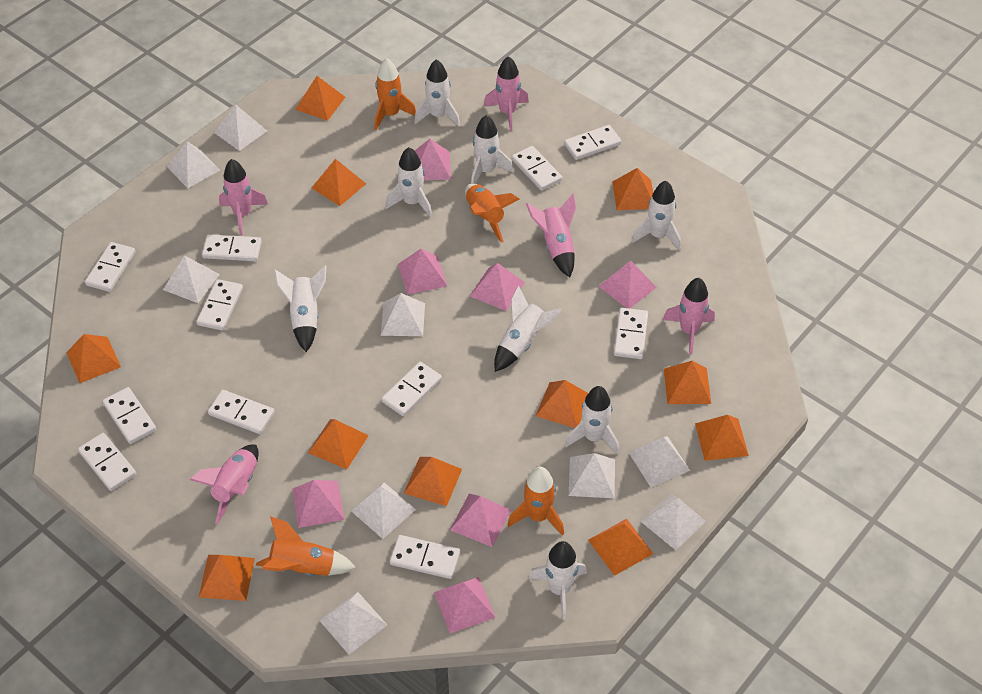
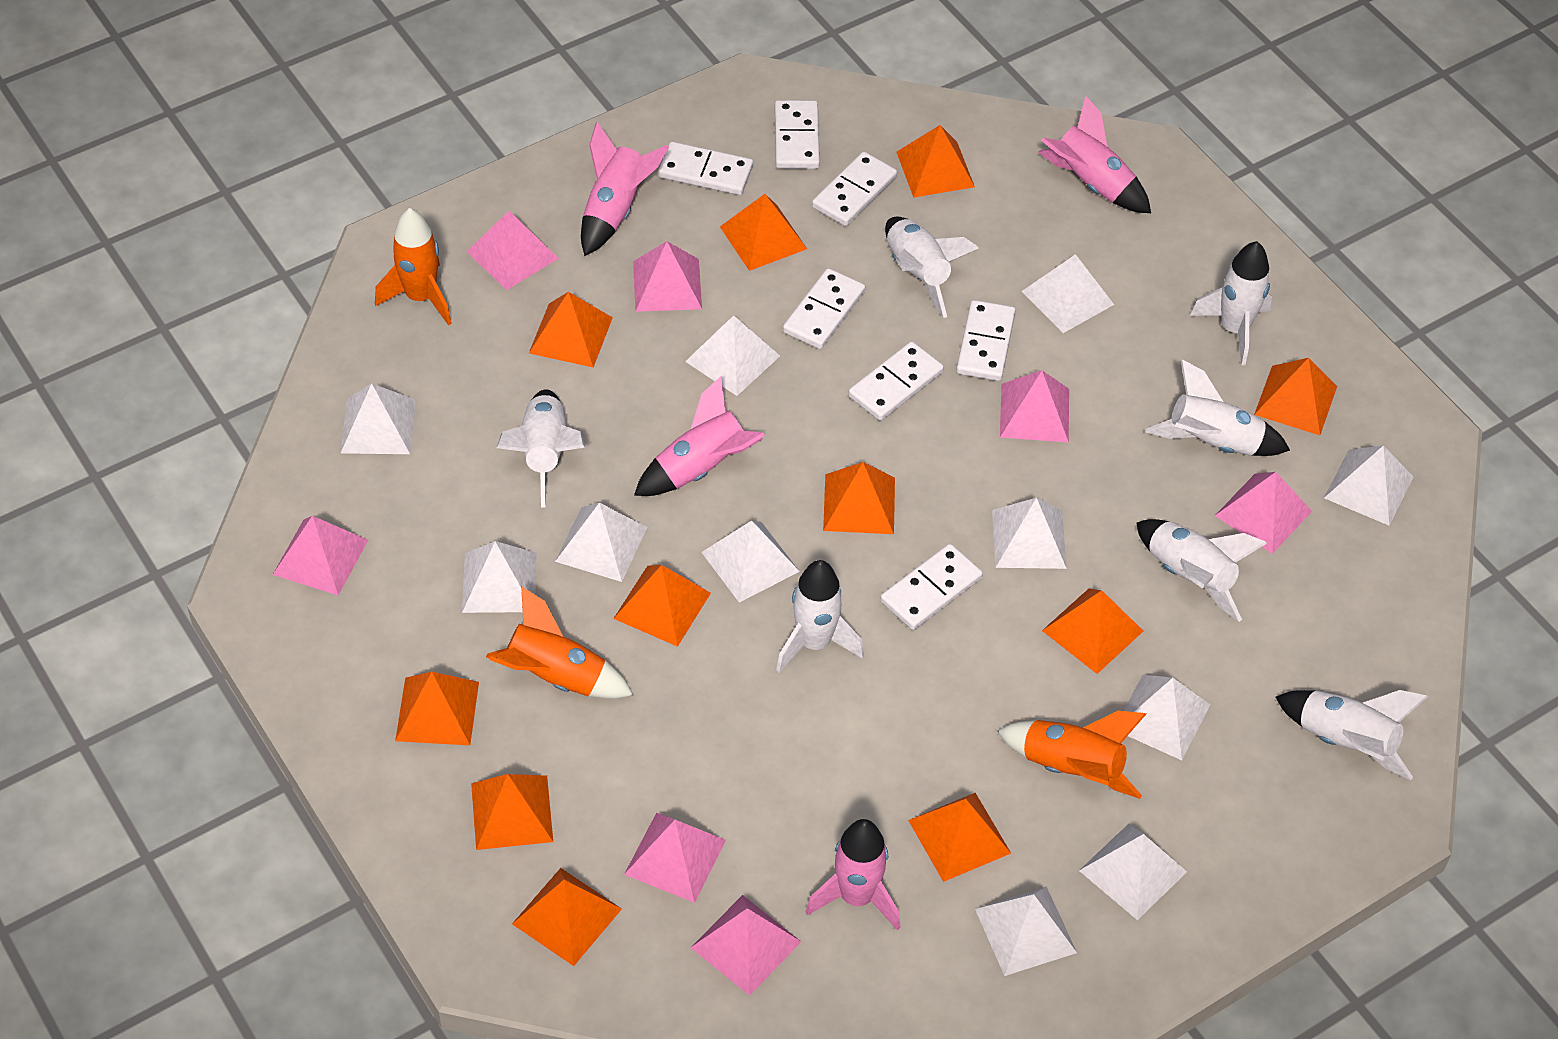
orange rocket: 4 -> 3
pink rocket: 5 -> 4
white domino: 11 -> 7
white pyramid: 9 -> 11
white rocket: 8 -> 7

